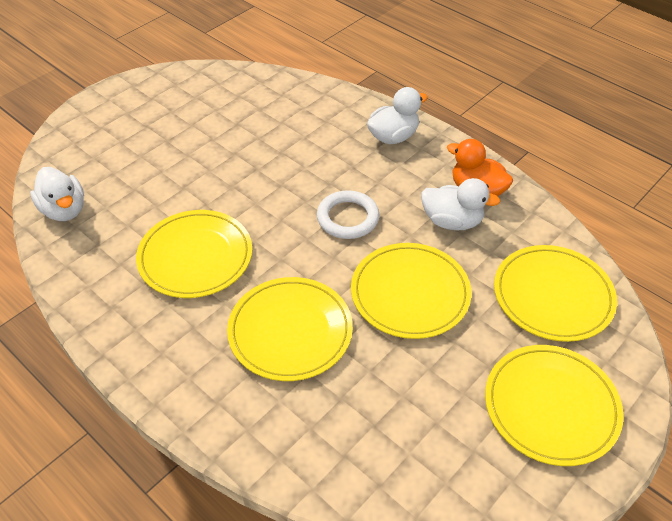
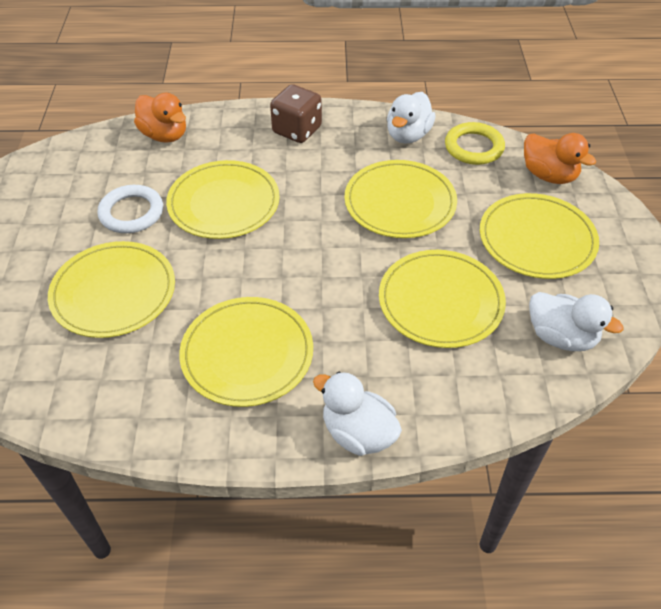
brown dice: 0 -> 1
orange duck: 1 -> 2
yellow plate: 5 -> 6
yellow ring: 0 -> 1

